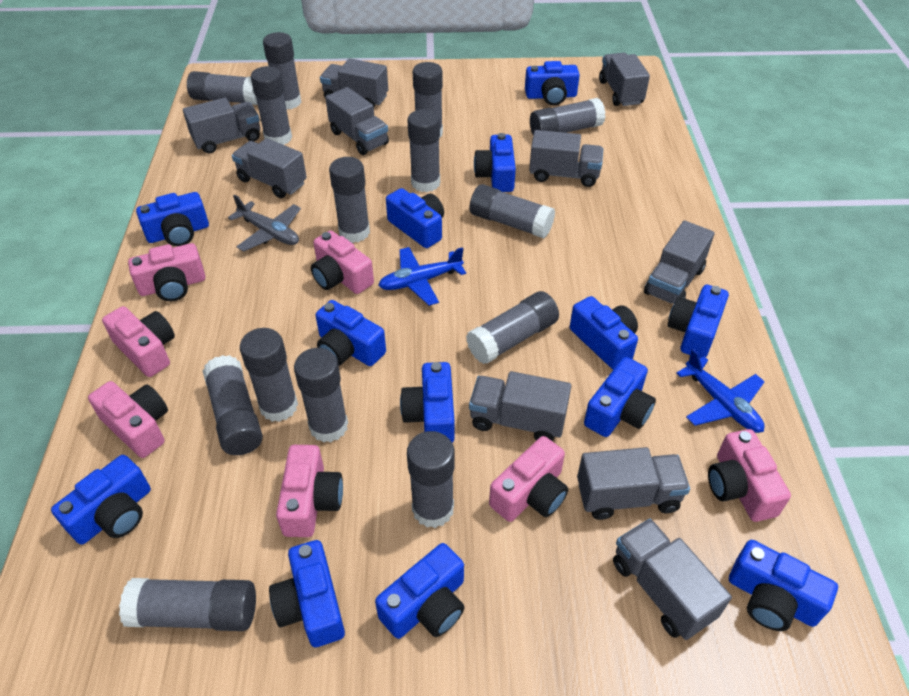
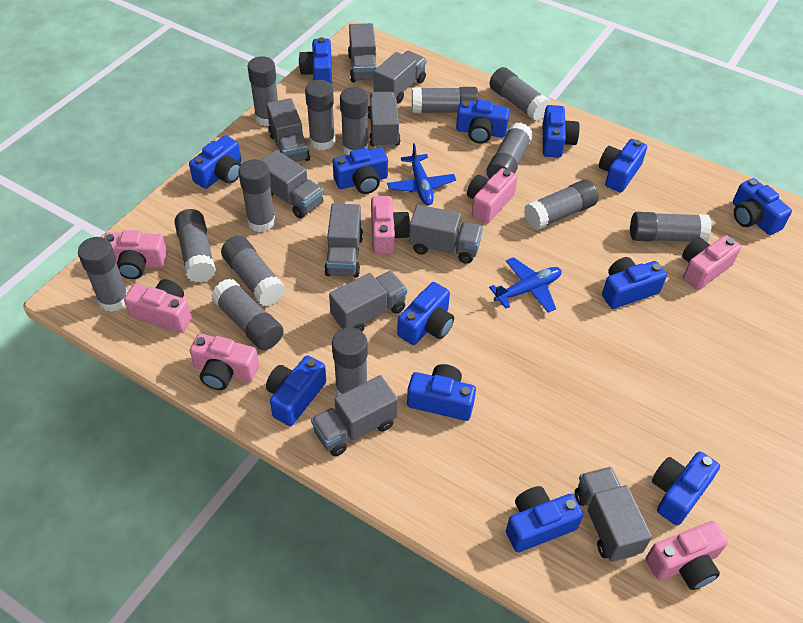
grey plane: 1 -> 0

